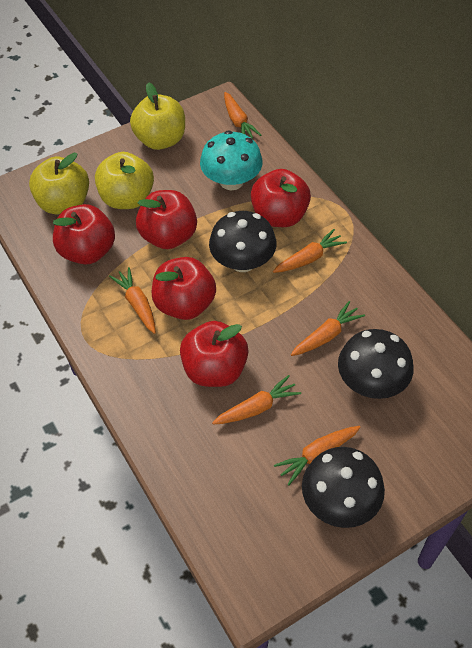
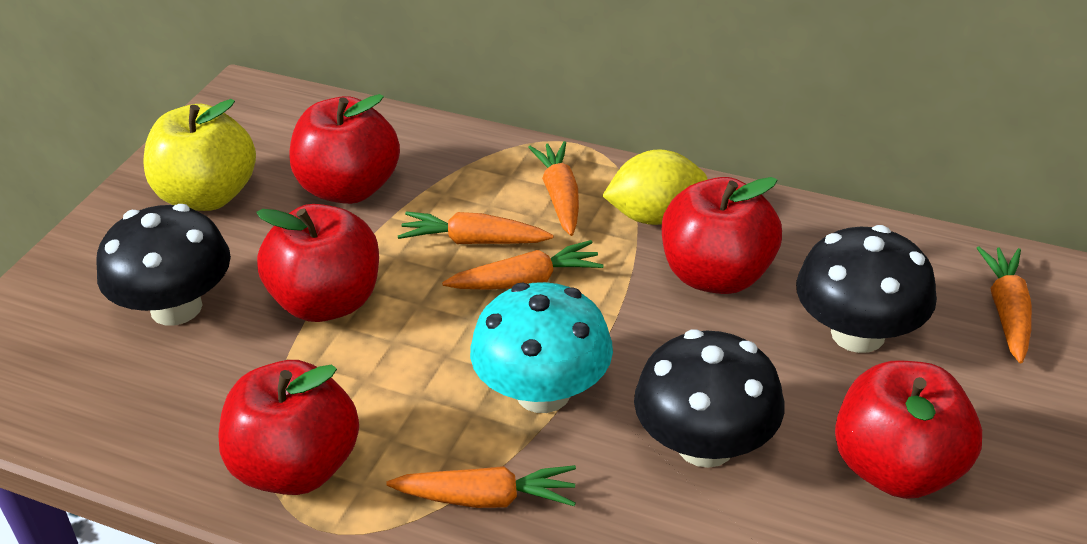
orange carrot: 6 -> 5
yellow apple: 3 -> 1
yellow lemon: 0 -> 1

